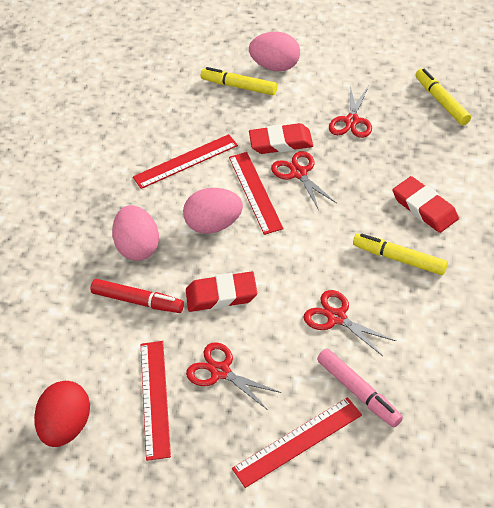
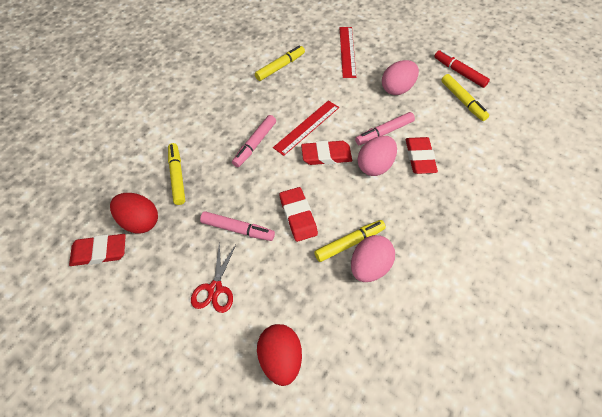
pink marker: 1 -> 3
red egg: 1 -> 2
red eraser: 3 -> 4
red ruler: 4 -> 2
red scissors: 4 -> 1
yellow marker: 3 -> 4

